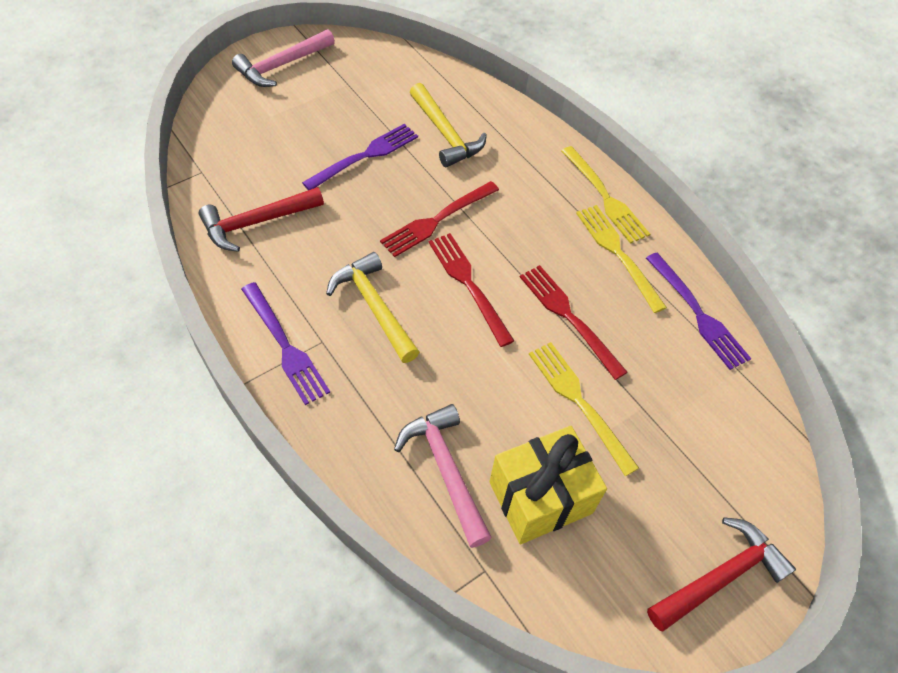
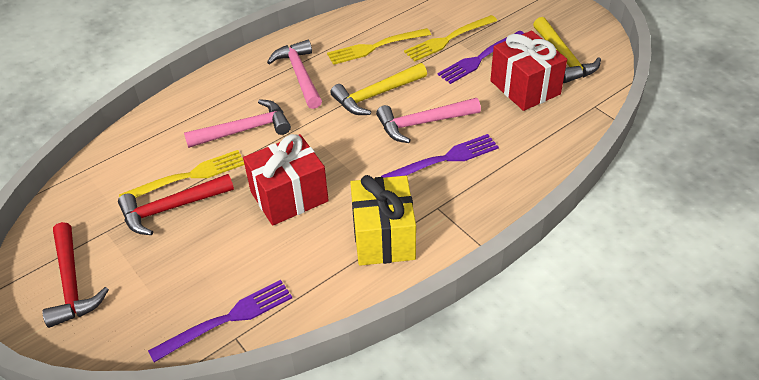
pink hammer: 2 -> 3
red fork: 3 -> 0
red gift: 0 -> 2

